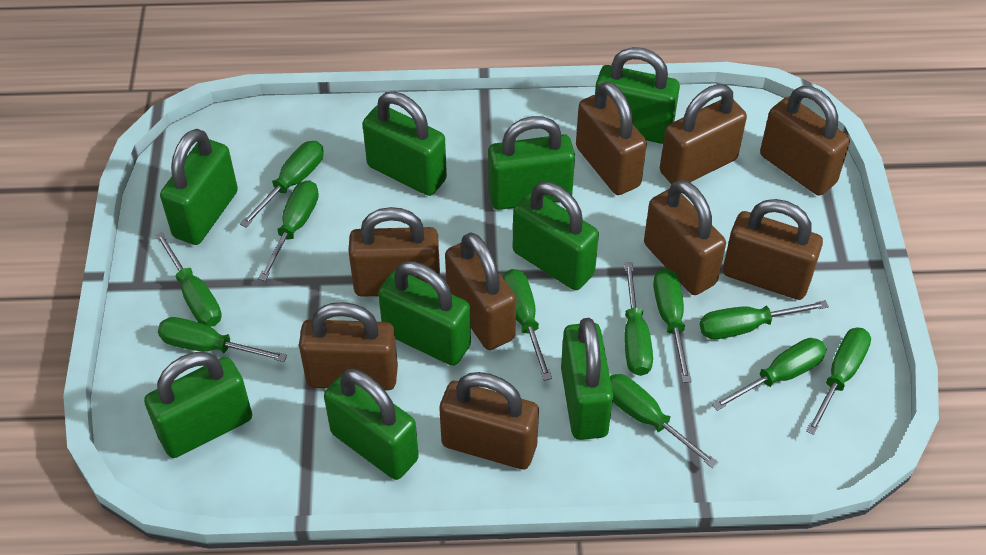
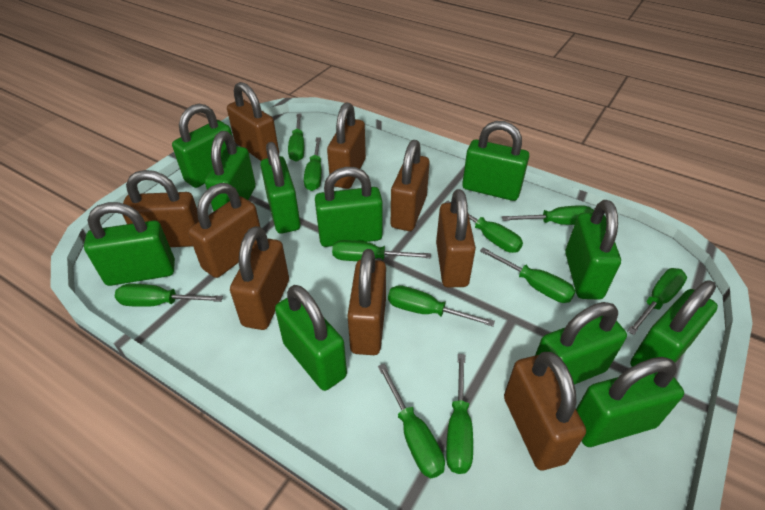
green padlock: 9 -> 11

